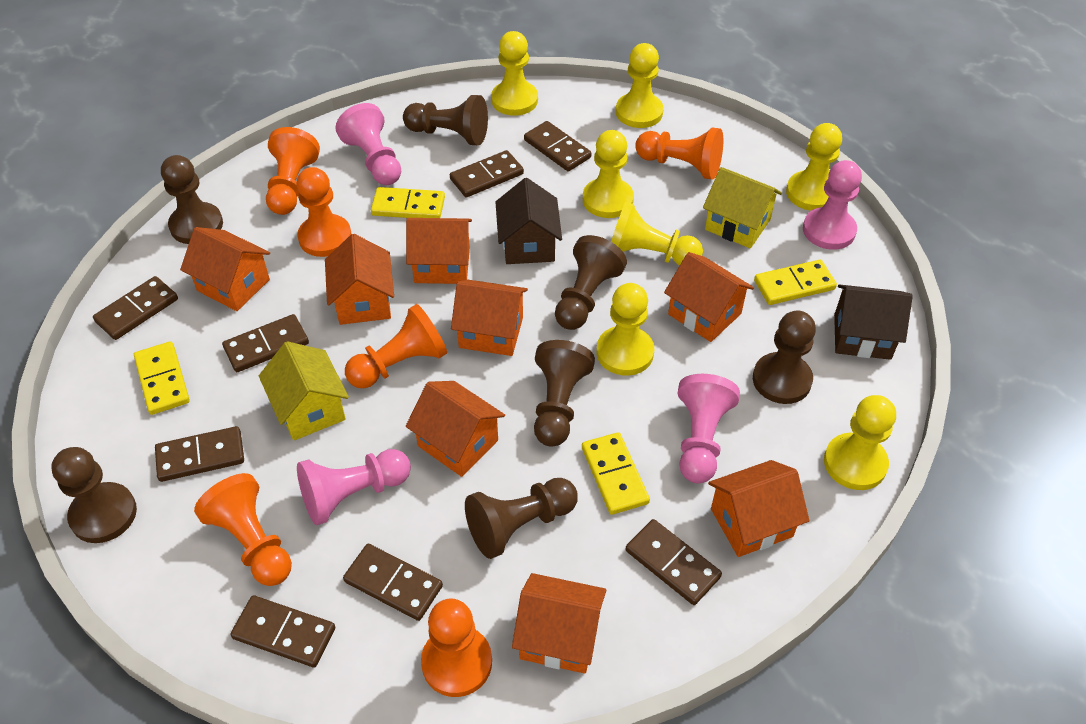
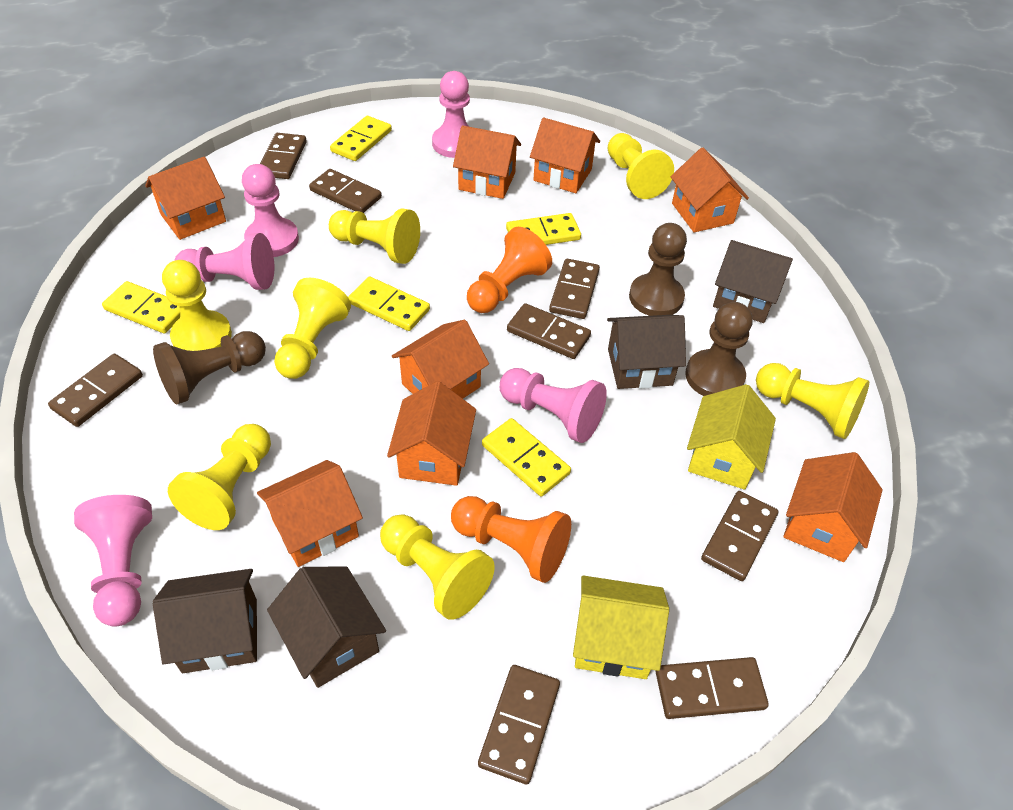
brown house: 2 -> 4
brown pawn: 7 -> 3
orange pawn: 6 -> 2
pink pawn: 4 -> 5
yellow domino: 4 -> 5

